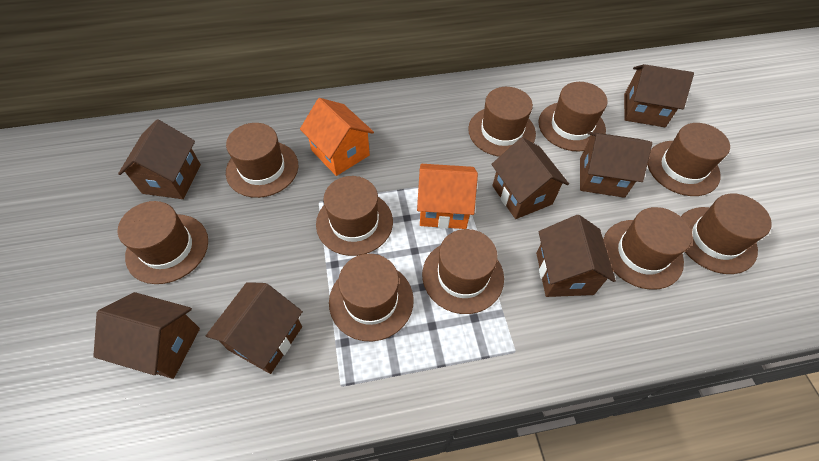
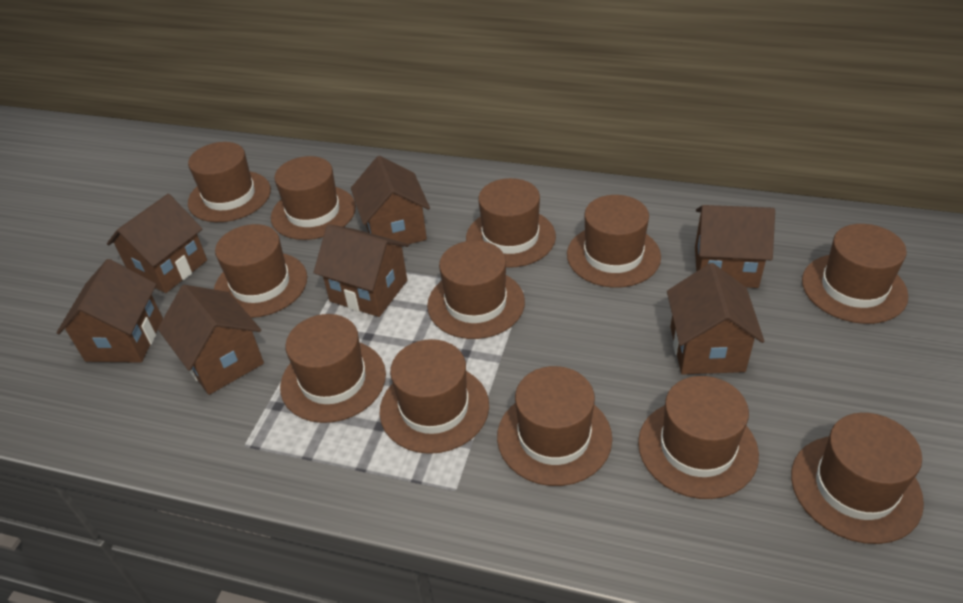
brown hat: 10 -> 12
orange house: 2 -> 0

